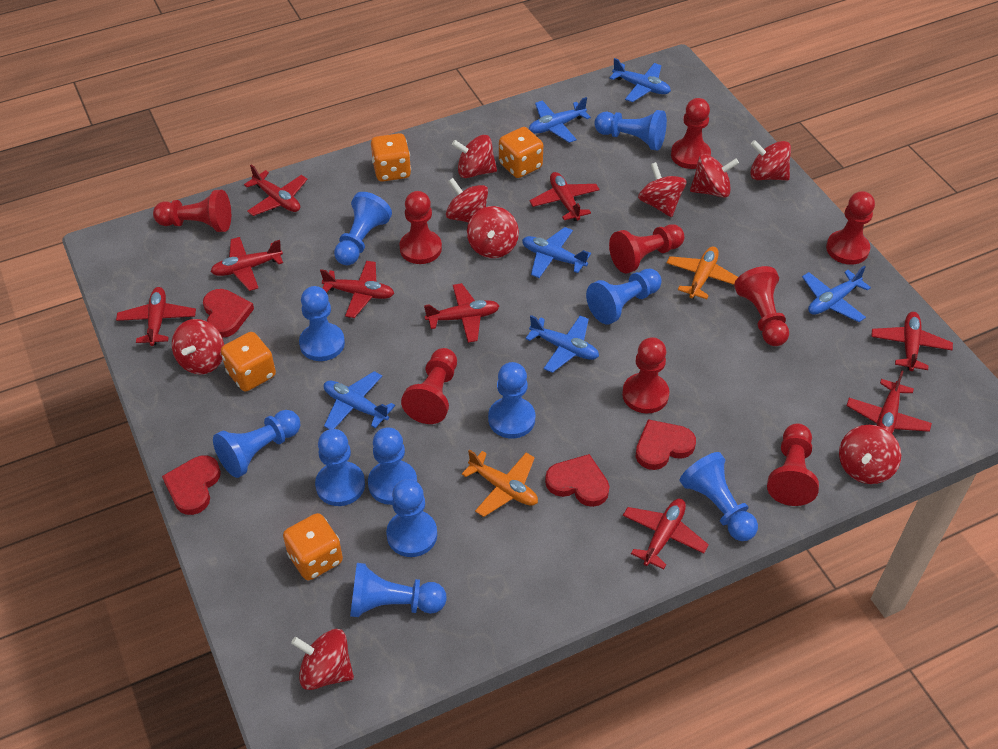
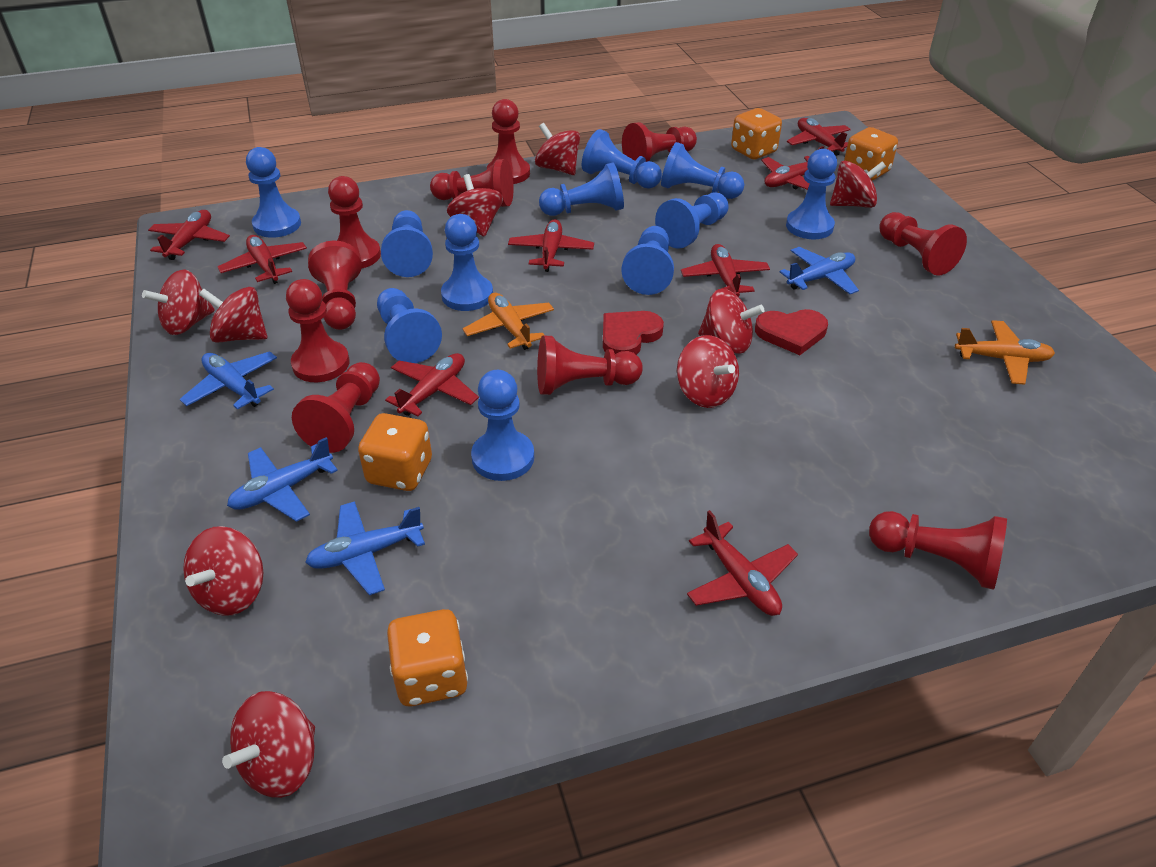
blue plane: 6 -> 4
red heart: 4 -> 2
red pawn: 9 -> 10
red plane: 9 -> 8

